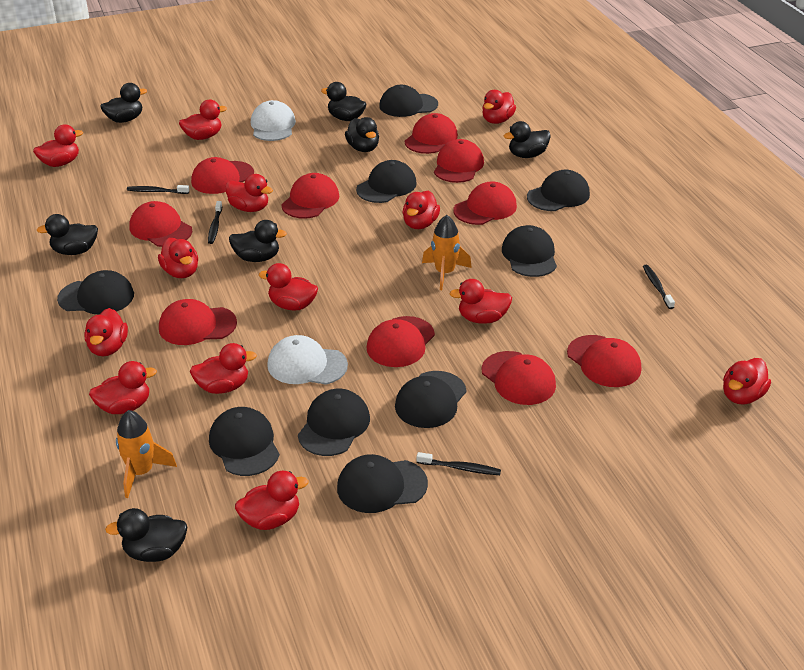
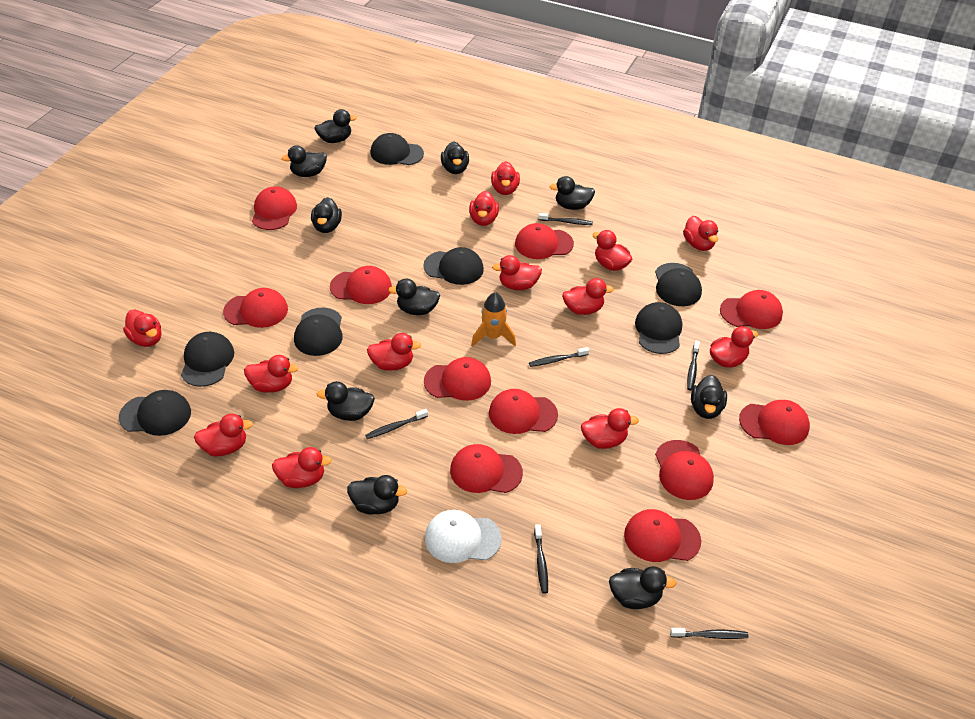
black cap: 9 -> 7
black duck: 7 -> 10
black toothbrush: 4 -> 6
orange rocket: 2 -> 1
red cap: 10 -> 11
white cap: 2 -> 1

